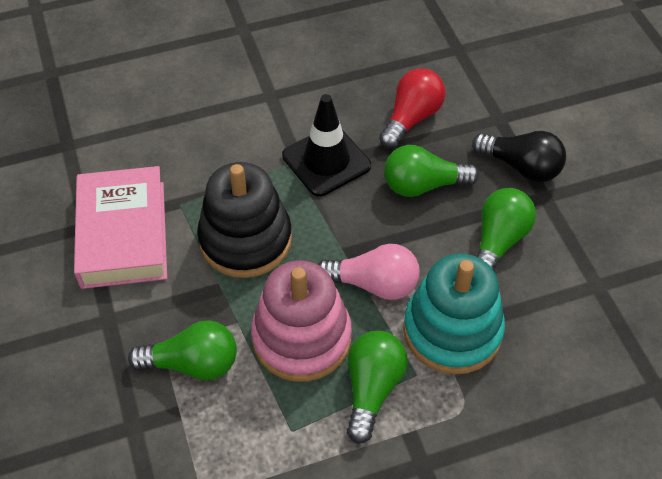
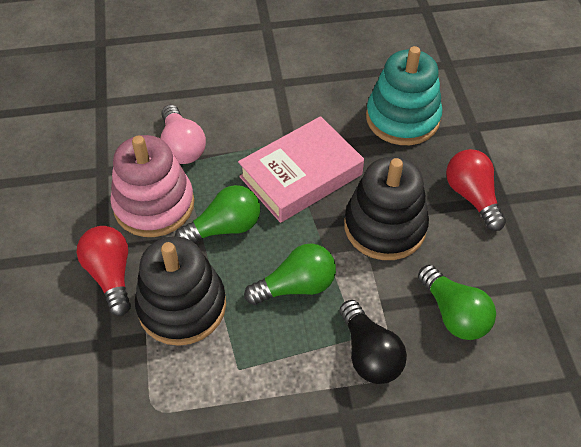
black stacking toy: 1 -> 2
black traffic cone: 1 -> 0
green light bulb: 4 -> 3
red light bulb: 1 -> 2

